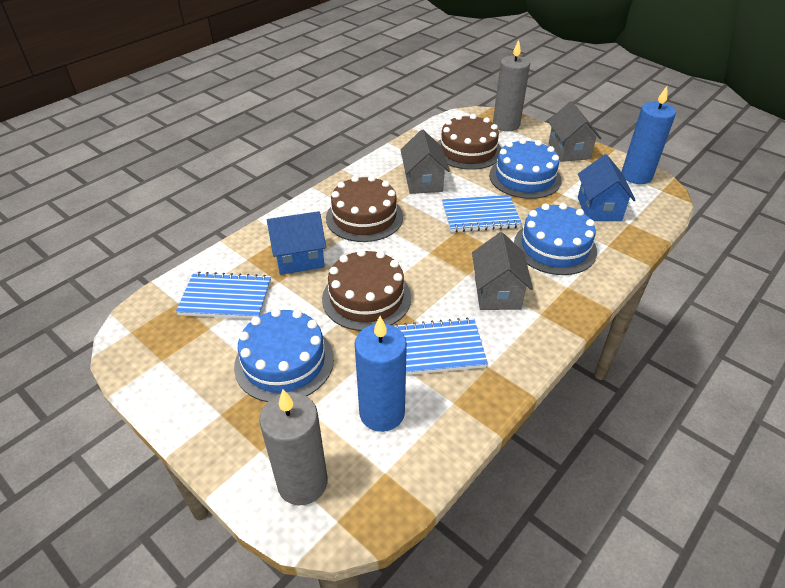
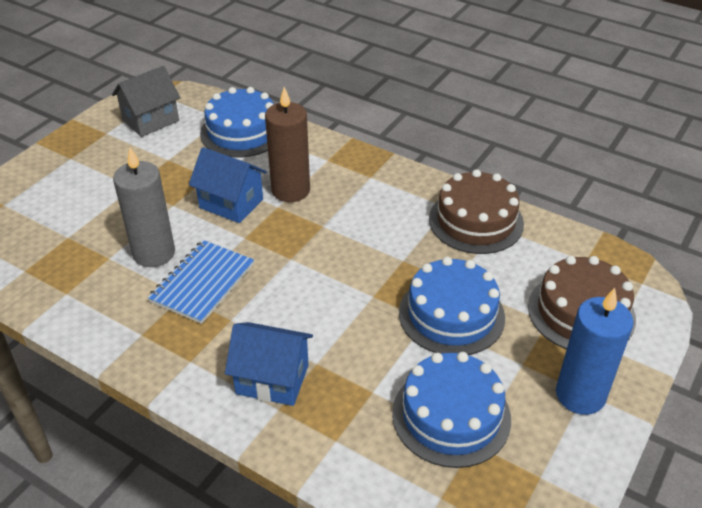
blue candle: 2 -> 1
blue notebook: 3 -> 1
brown cake: 3 -> 2
brown candle: 0 -> 1
grey candle: 2 -> 1
grey house: 3 -> 1

